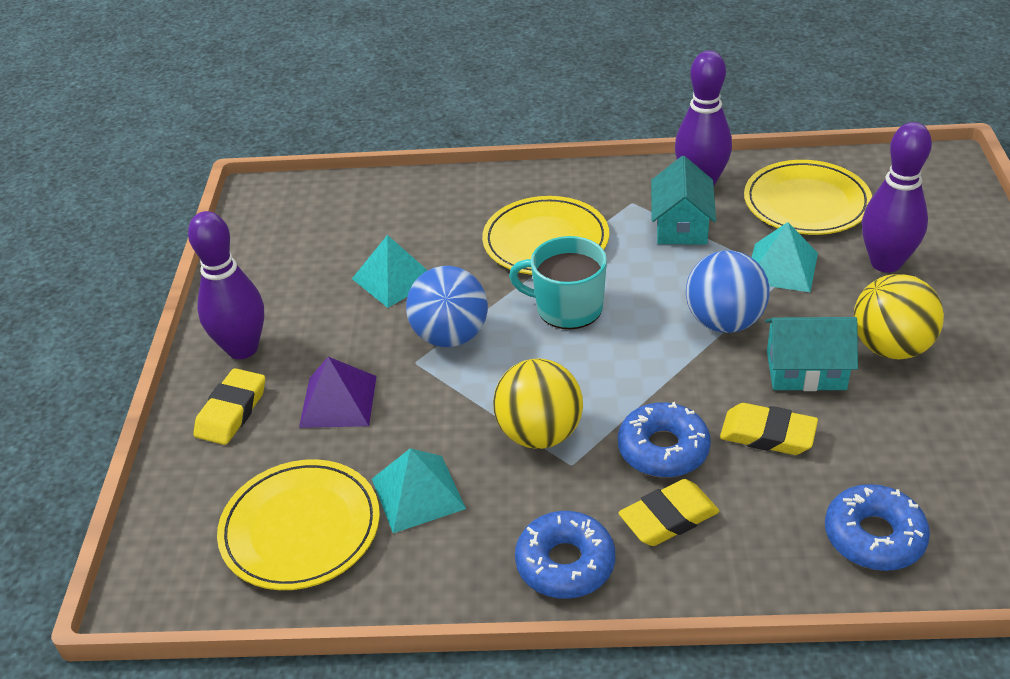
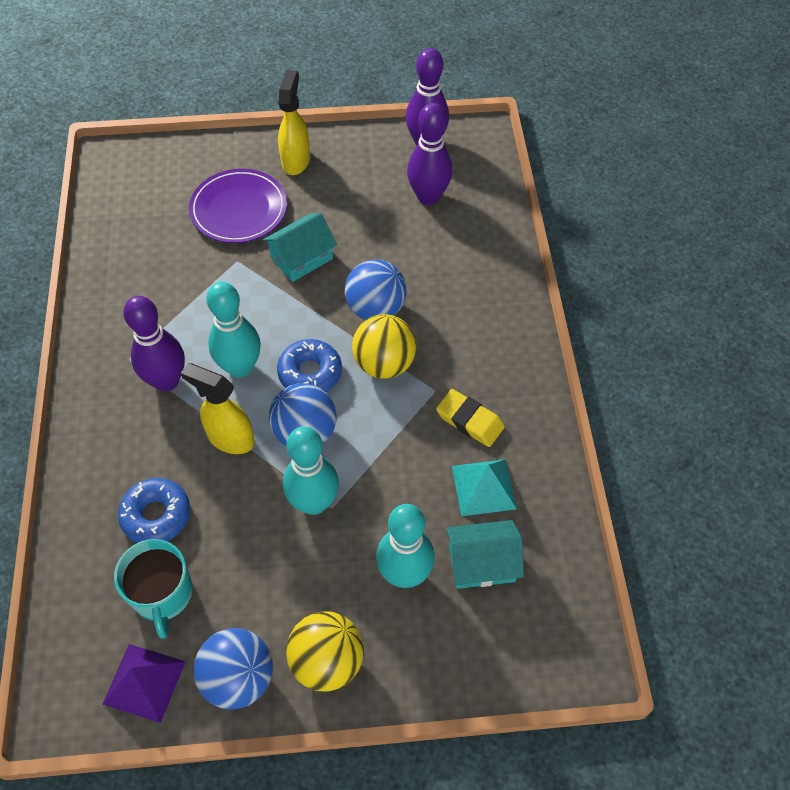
blue ball: 2 -> 3
blue donut: 3 -> 2
purple plate: 0 -> 1
turquoise bowling pin: 0 -> 3
turquoise pyramid: 3 -> 1
yellow eraser: 3 -> 1
yellow plate: 3 -> 0
yellow spray bottle: 0 -> 2

